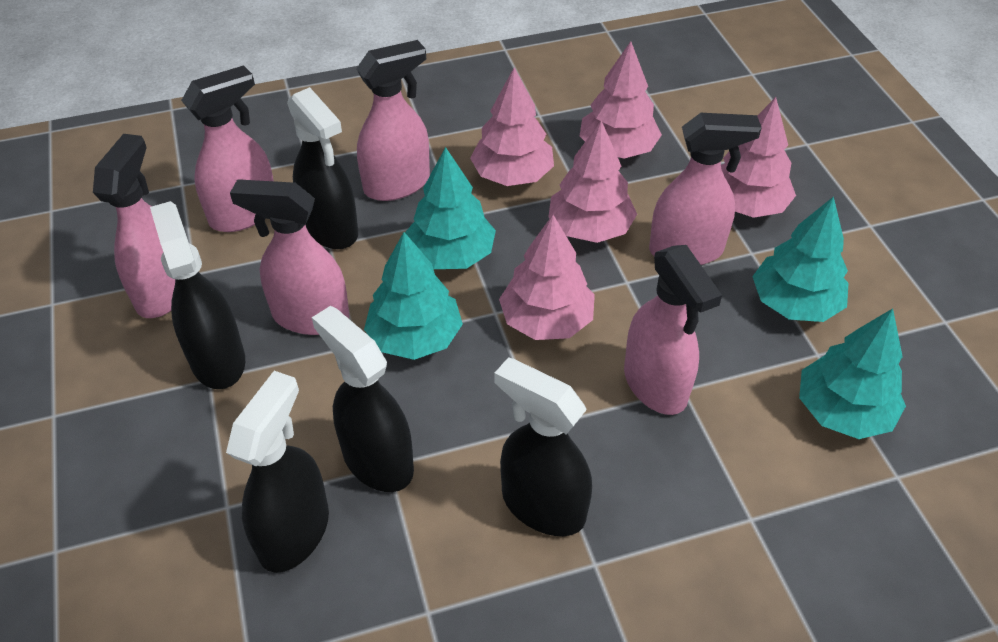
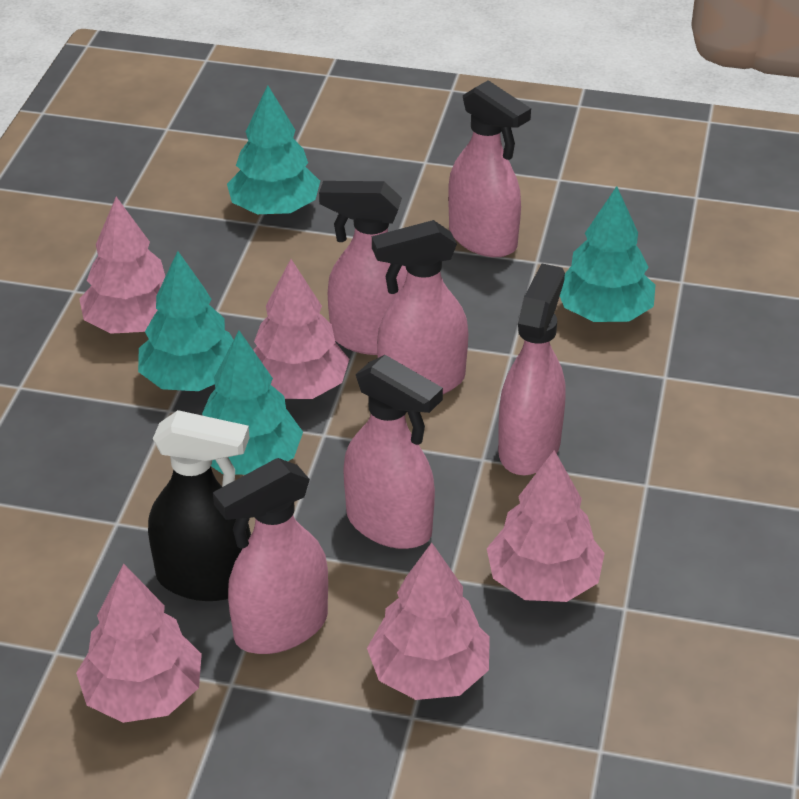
black spray bottle: 5 -> 1

